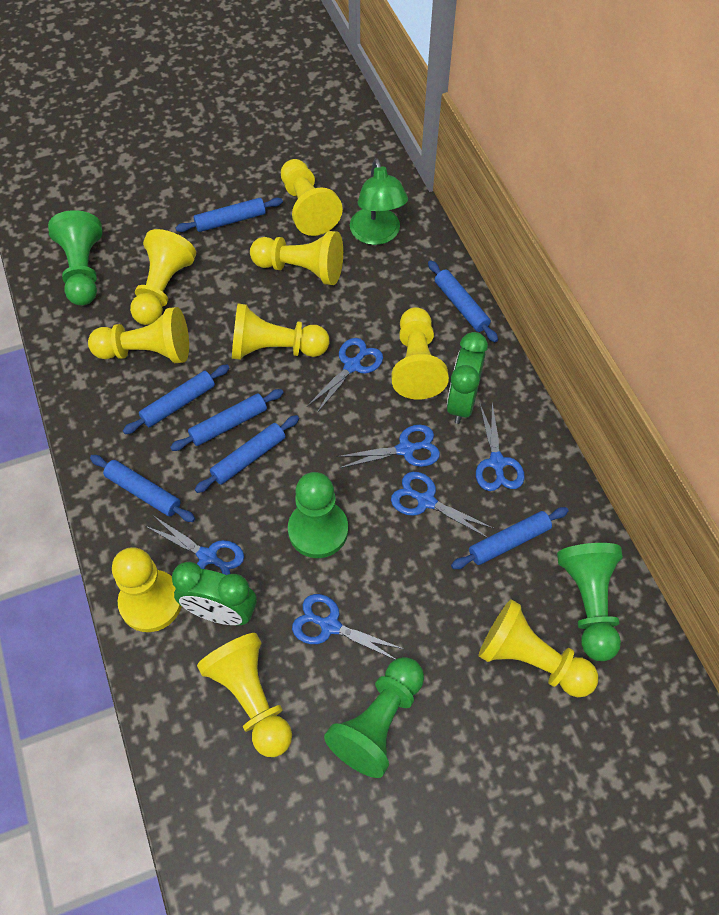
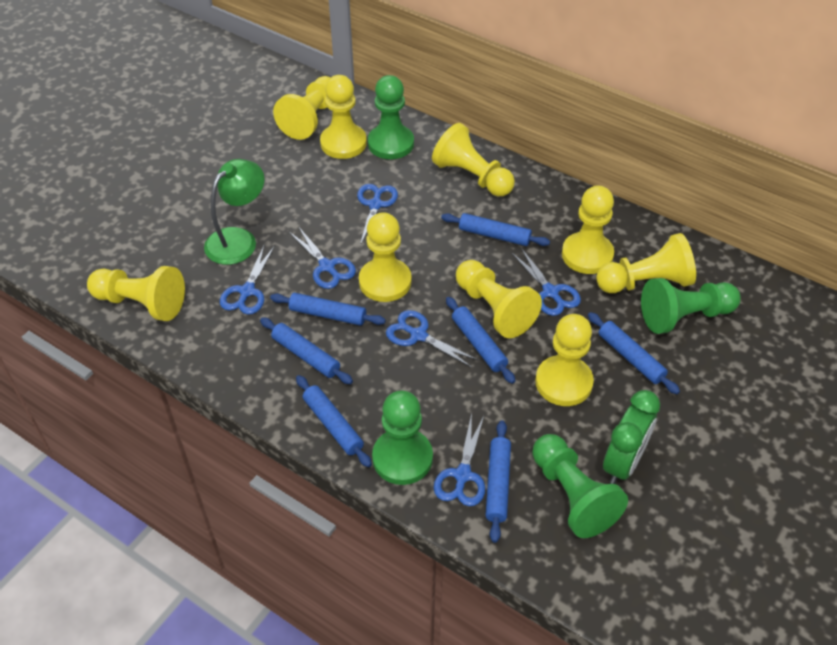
green clock: 2 -> 1

